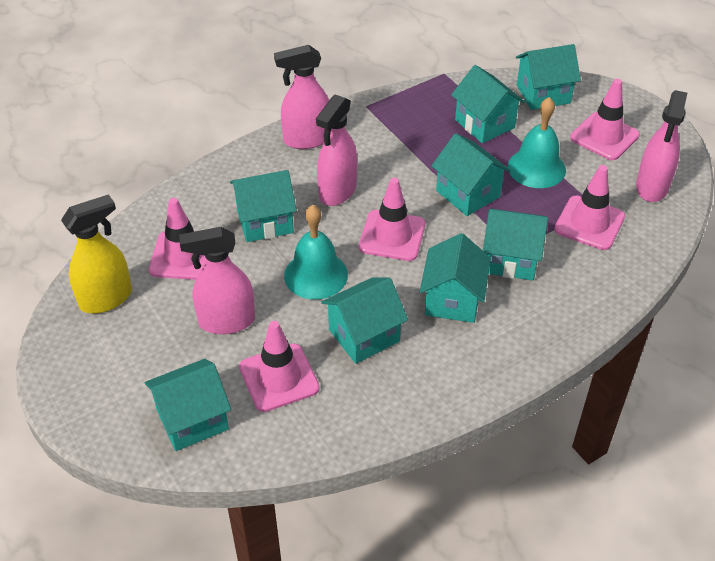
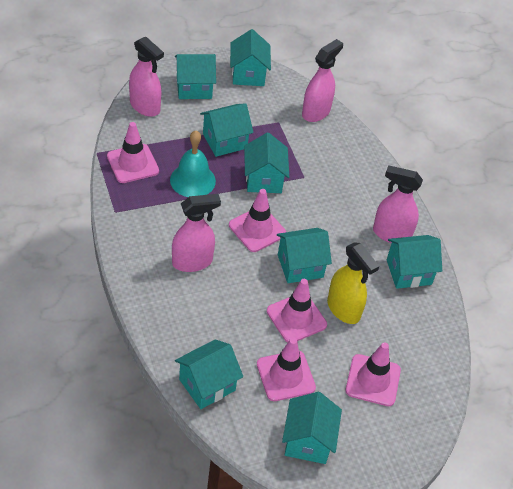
turquoise bell: 2 -> 1

